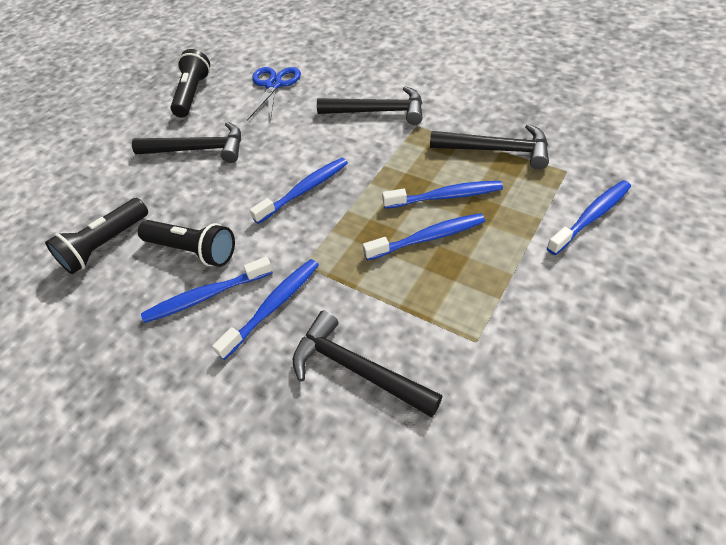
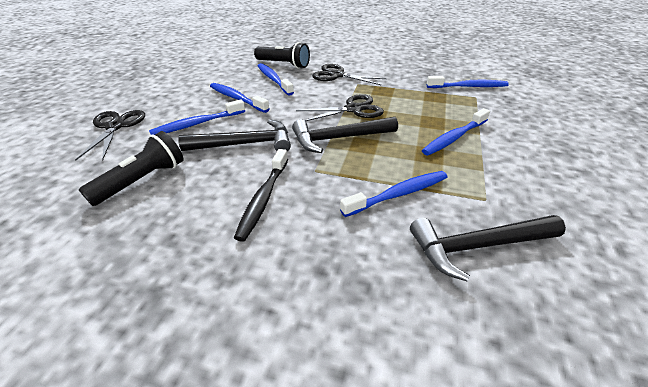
black flashlight: 3 -> 2
black hammer: 4 -> 3
black scissors: 0 -> 3
black toothbrush: 0 -> 1
blue scissors: 1 -> 0

